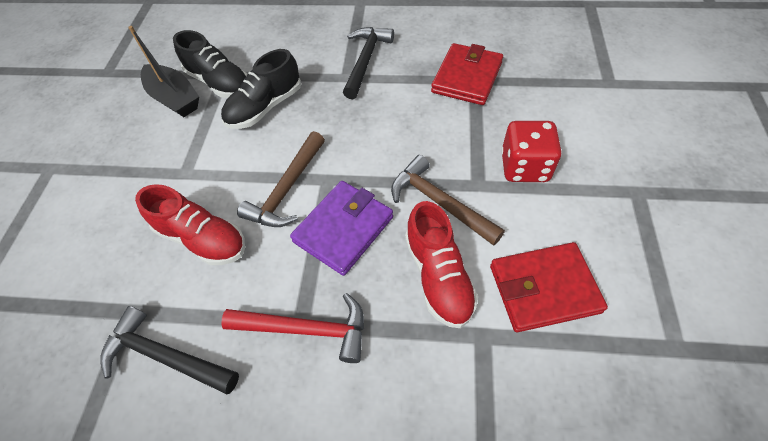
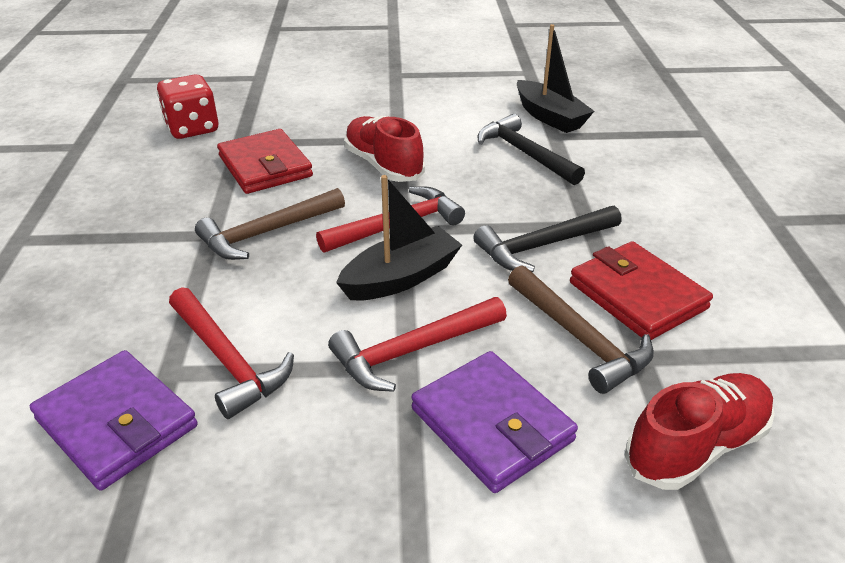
black boat: 1 -> 2
black shoe: 2 -> 0
purple wallet: 1 -> 2
red hammer: 1 -> 3

